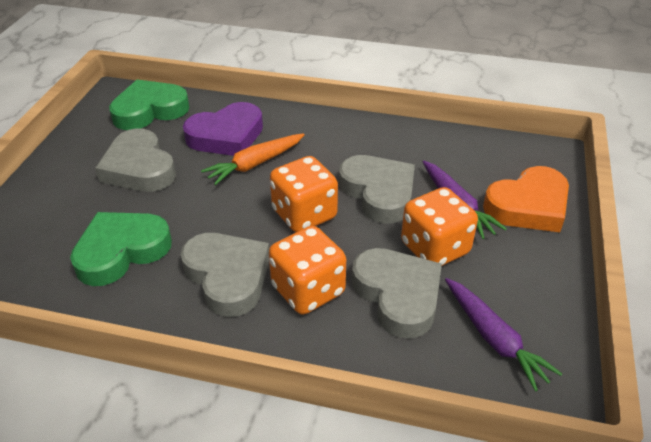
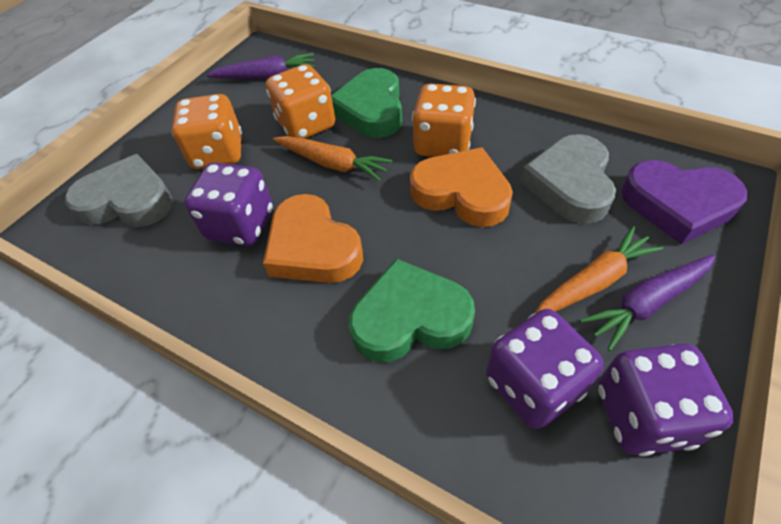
grey heart: 4 -> 2
orange carrot: 1 -> 2
orange heart: 1 -> 2
purple dice: 0 -> 3

